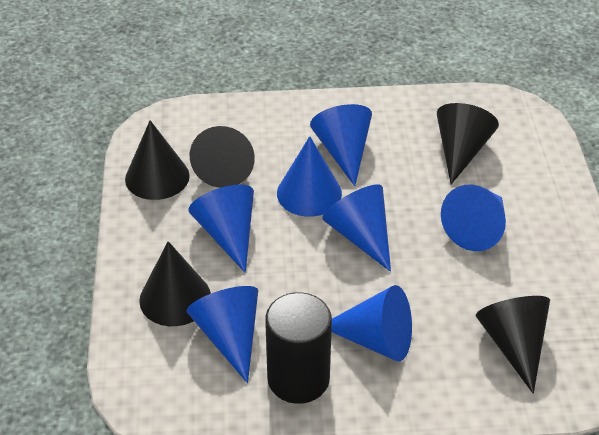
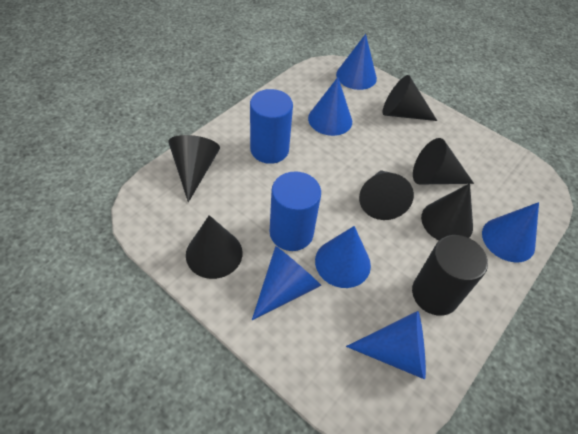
black cone: 5 -> 6
blue cone: 7 -> 6
blue cylinder: 0 -> 2

